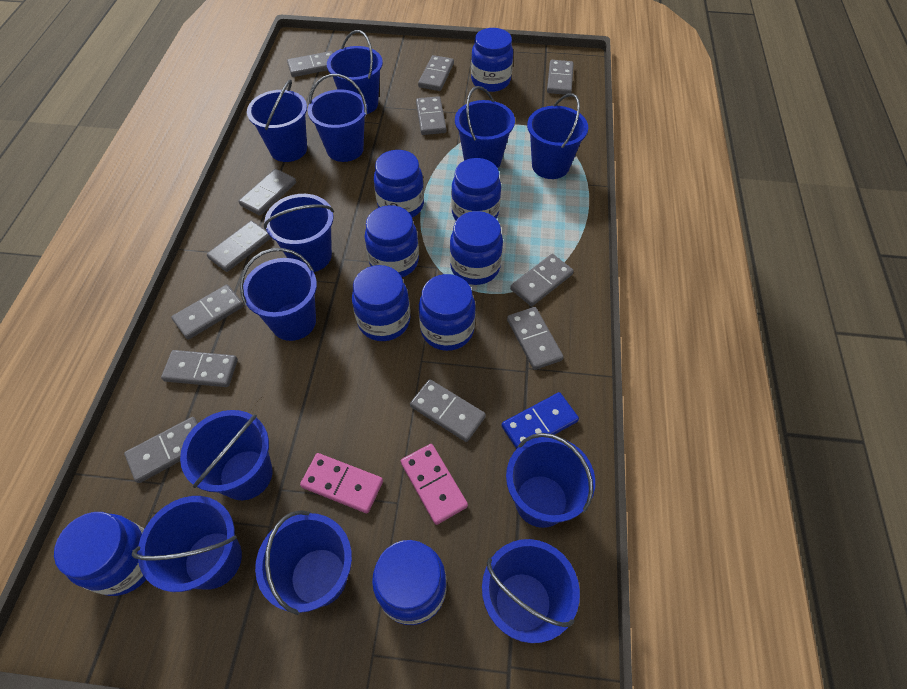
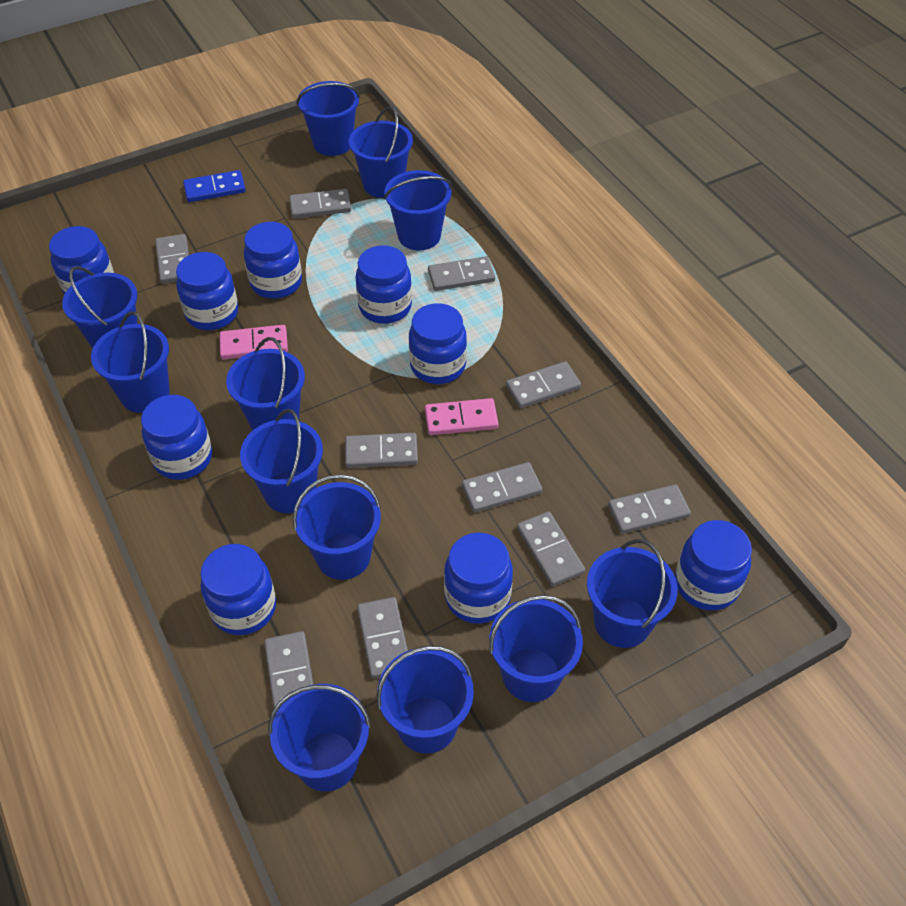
grey domino: 12 -> 10

